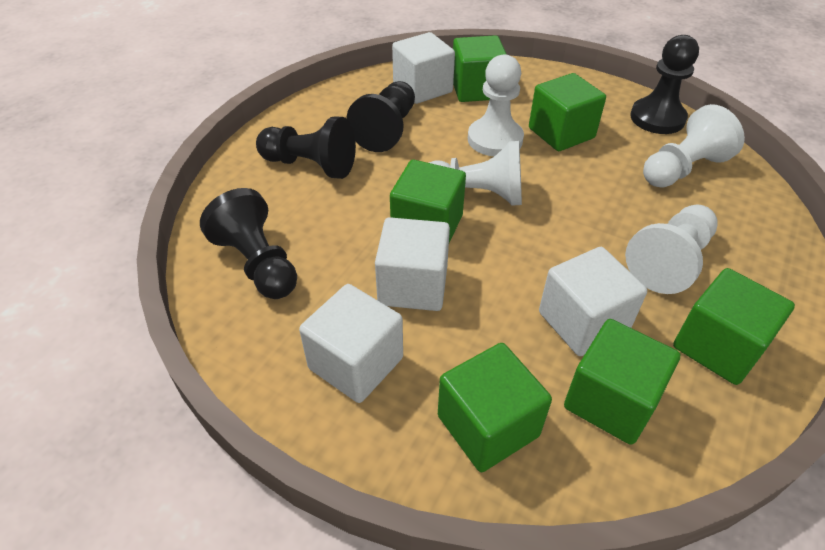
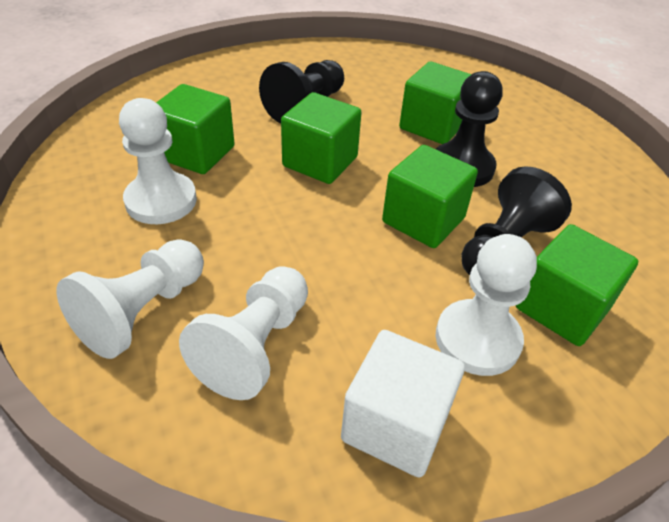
black pawn: 4 -> 3
green cube: 6 -> 5
white cube: 4 -> 1

